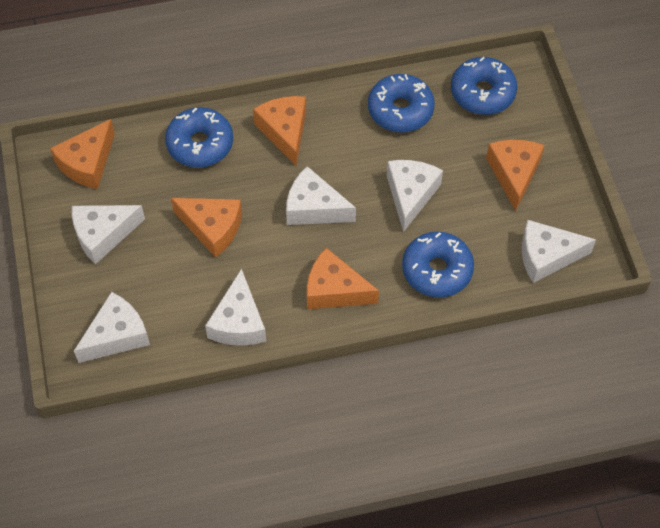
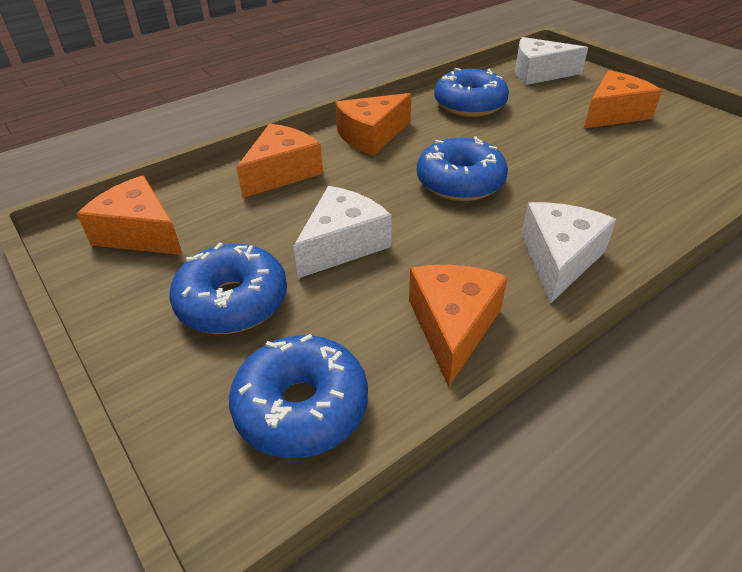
white cheese: 6 -> 3

